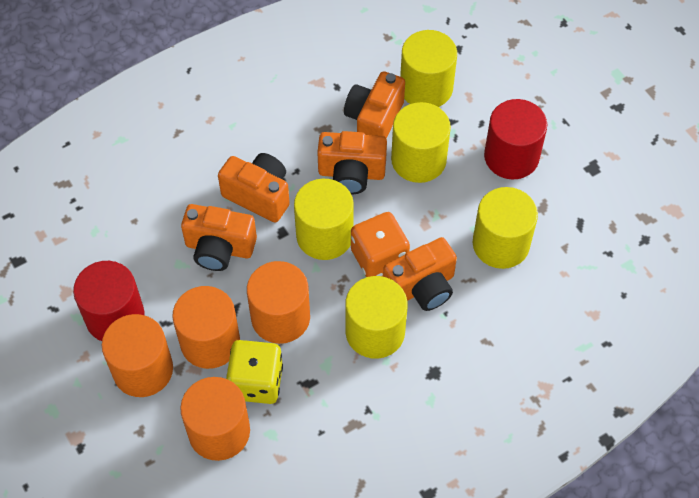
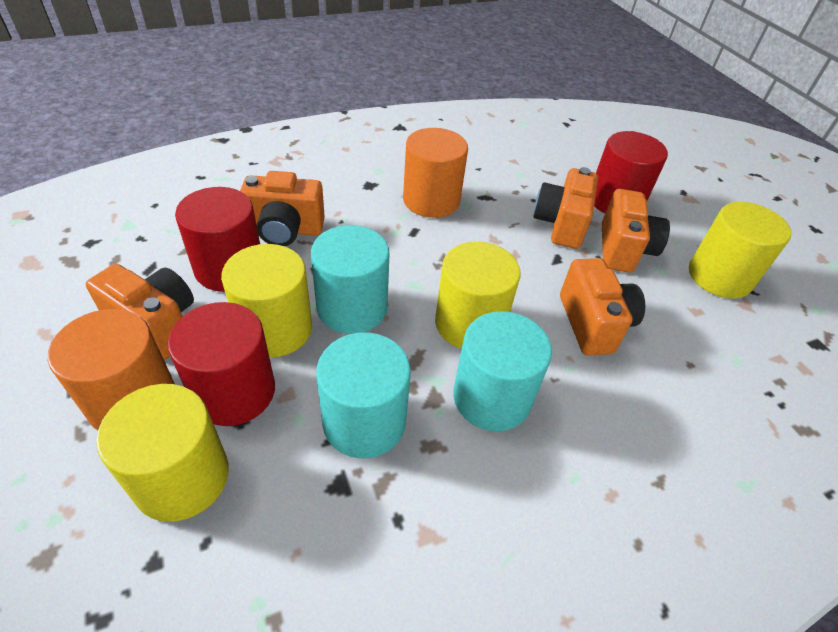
orange cylinder: 4 -> 2
orange dice: 1 -> 0
red cylinder: 2 -> 3
turquoise cylinder: 0 -> 3
yellow cylinder: 5 -> 4
yellow dice: 1 -> 0

